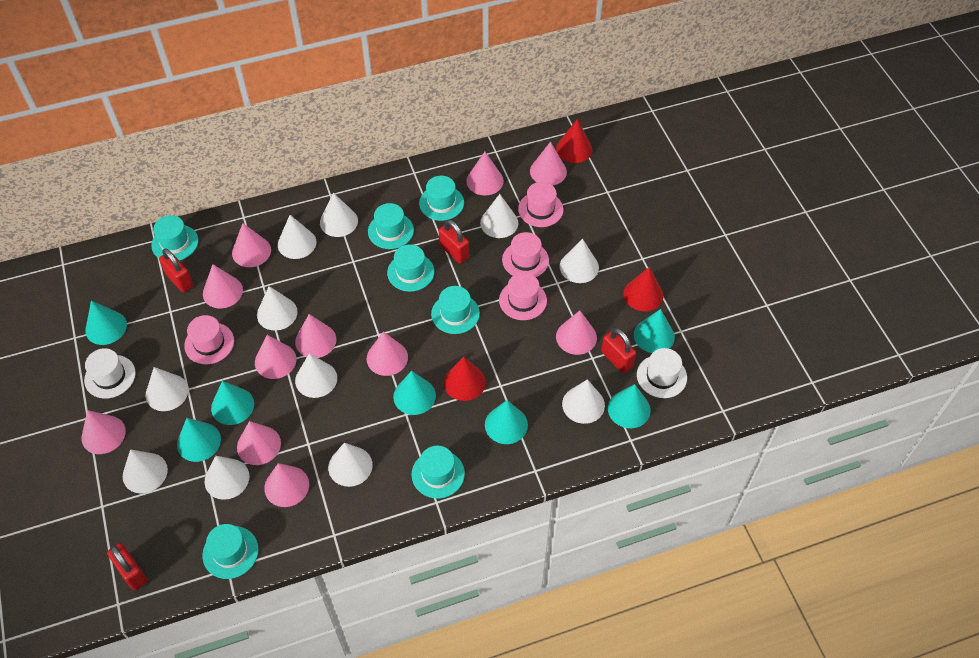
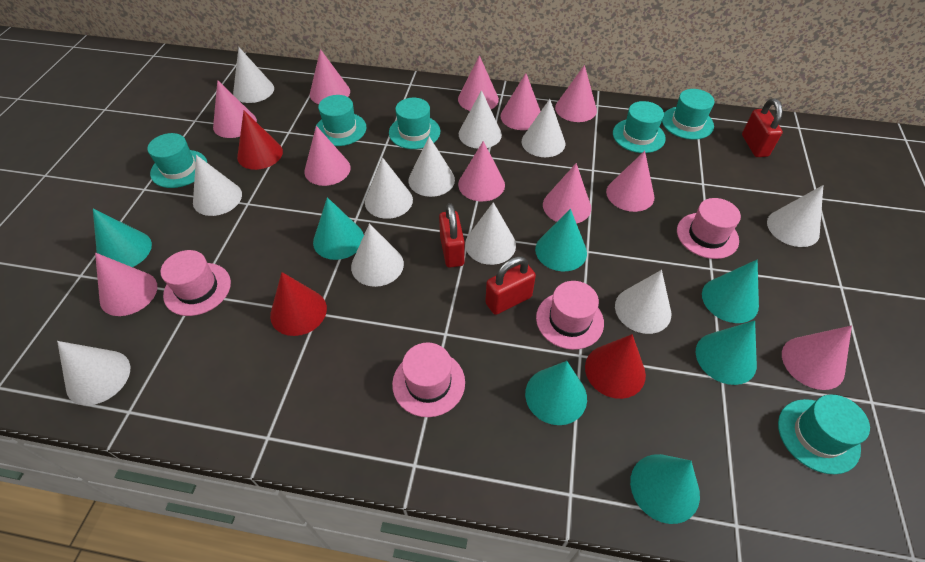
red padlock: 4 -> 3
turquoise hat: 7 -> 6
white hat: 2 -> 0

